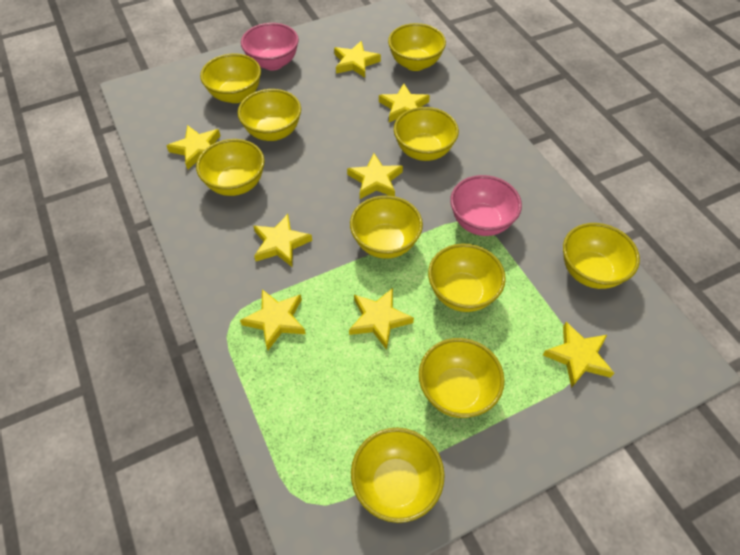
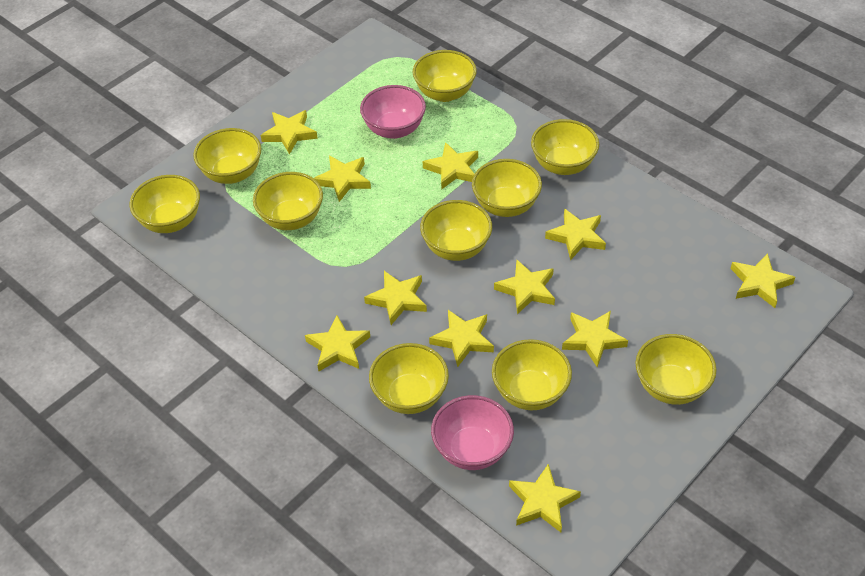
yellow star: 8 -> 11

